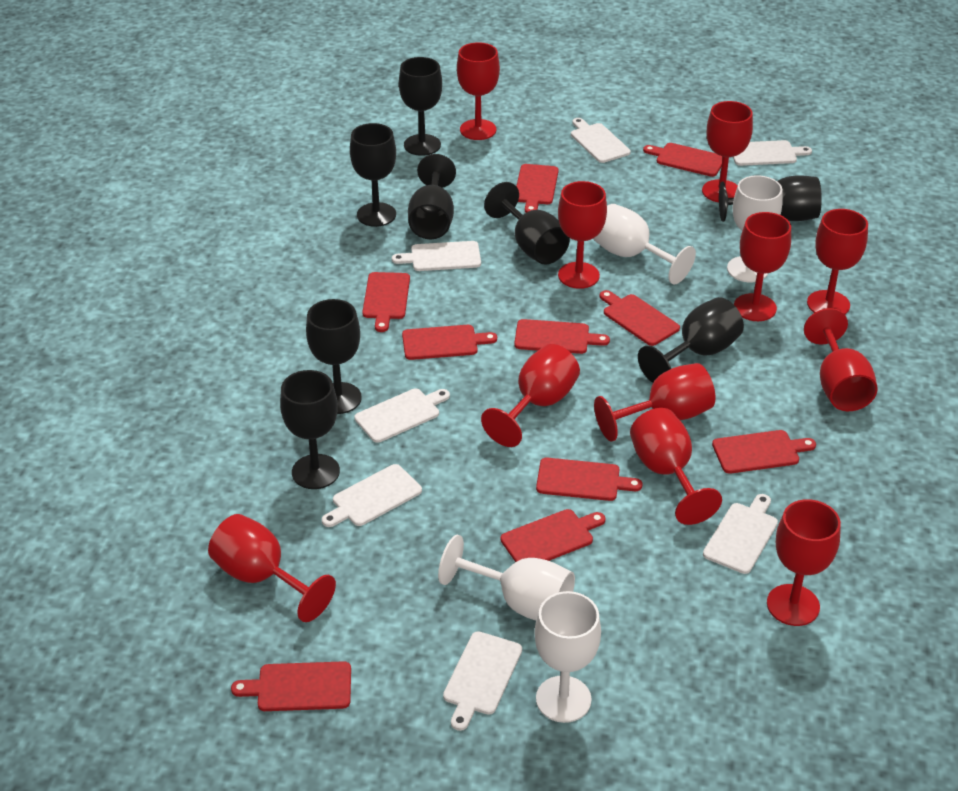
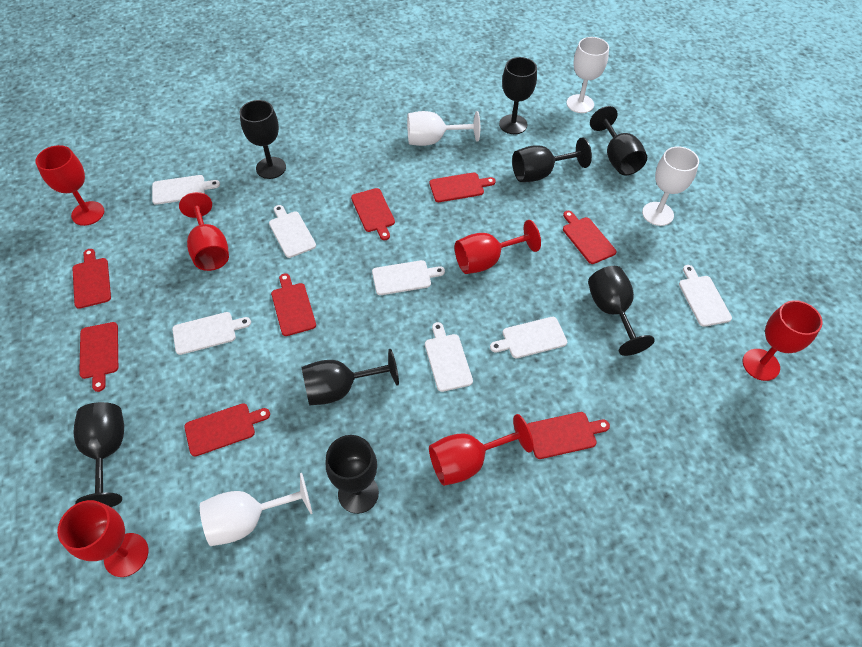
red cutting board: 10 -> 8
red goblet: 11 -> 6

